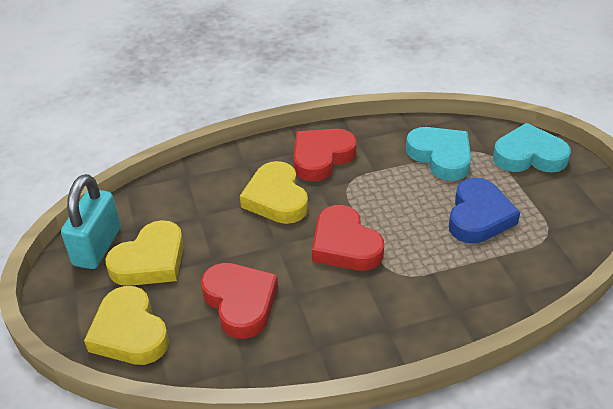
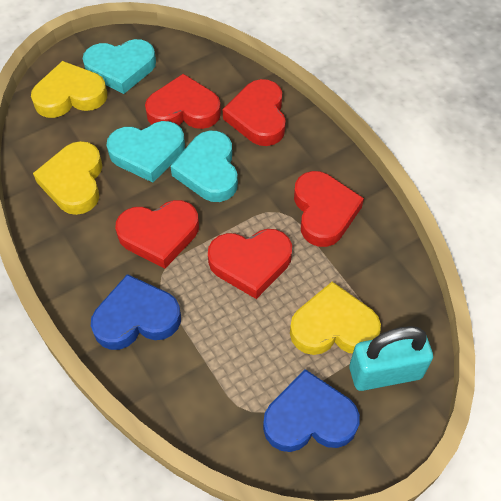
blue heart: 1 -> 2
red heart: 3 -> 5
turquoise heart: 2 -> 3

